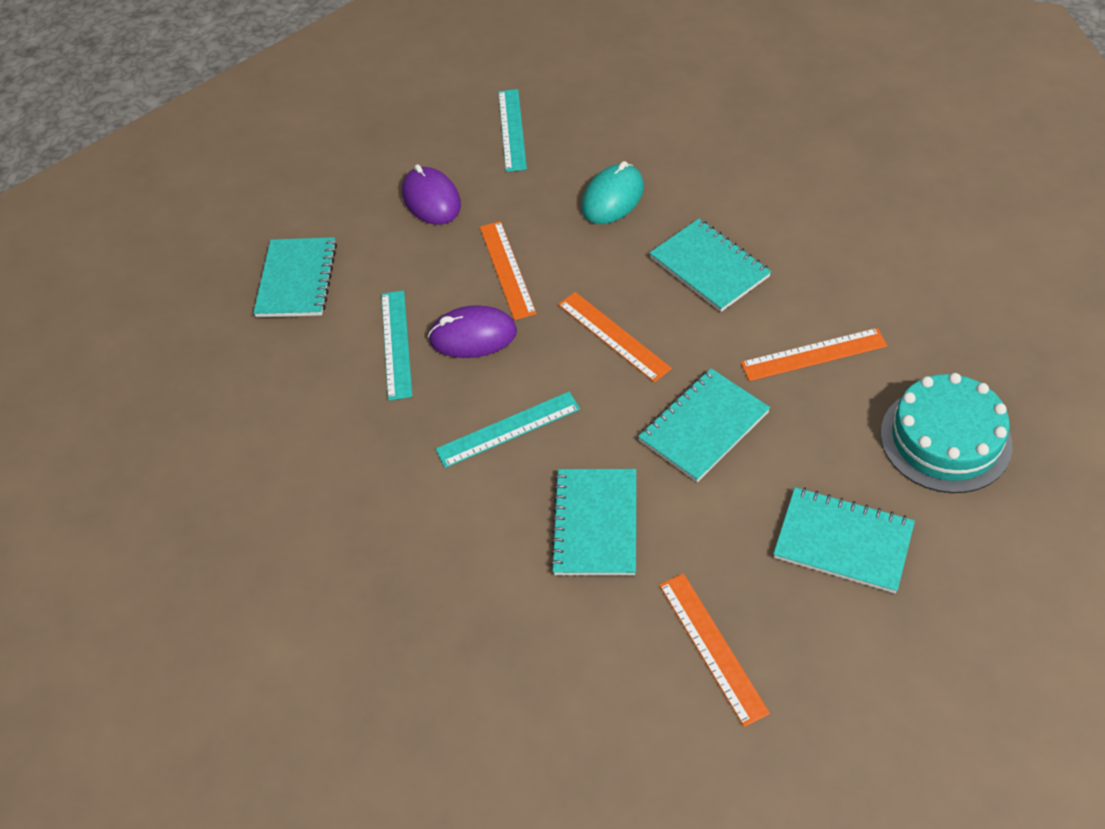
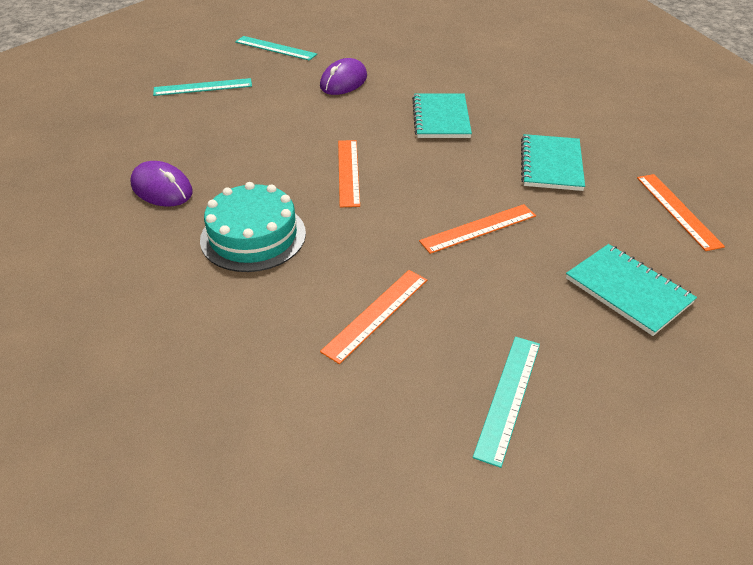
turquoise mouse: 1 -> 0
turquoise notebook: 5 -> 3

